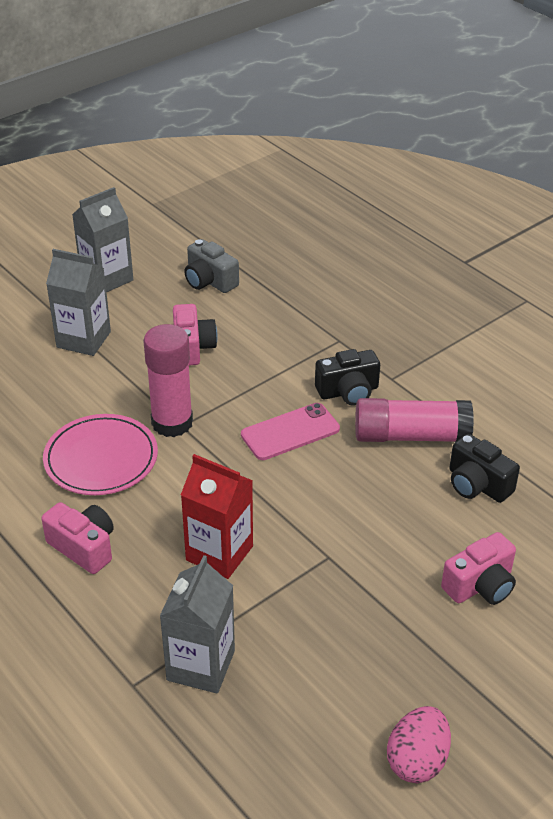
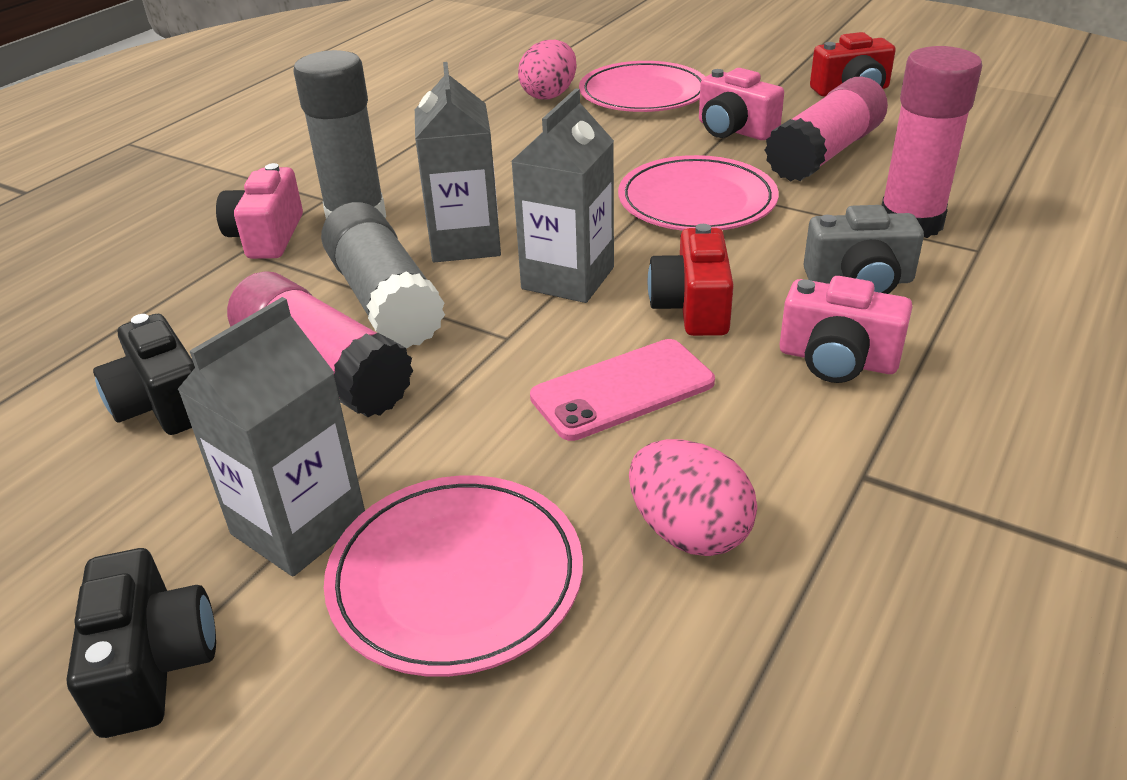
grey glue stick: 0 -> 2
pink egg: 1 -> 2
pink glue stick: 2 -> 3
pink plate: 1 -> 3
red camera: 0 -> 2
red carton: 1 -> 0

